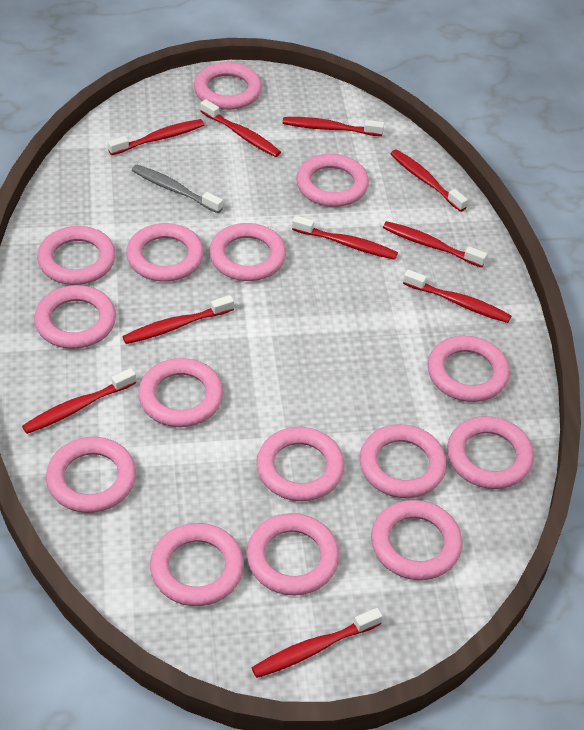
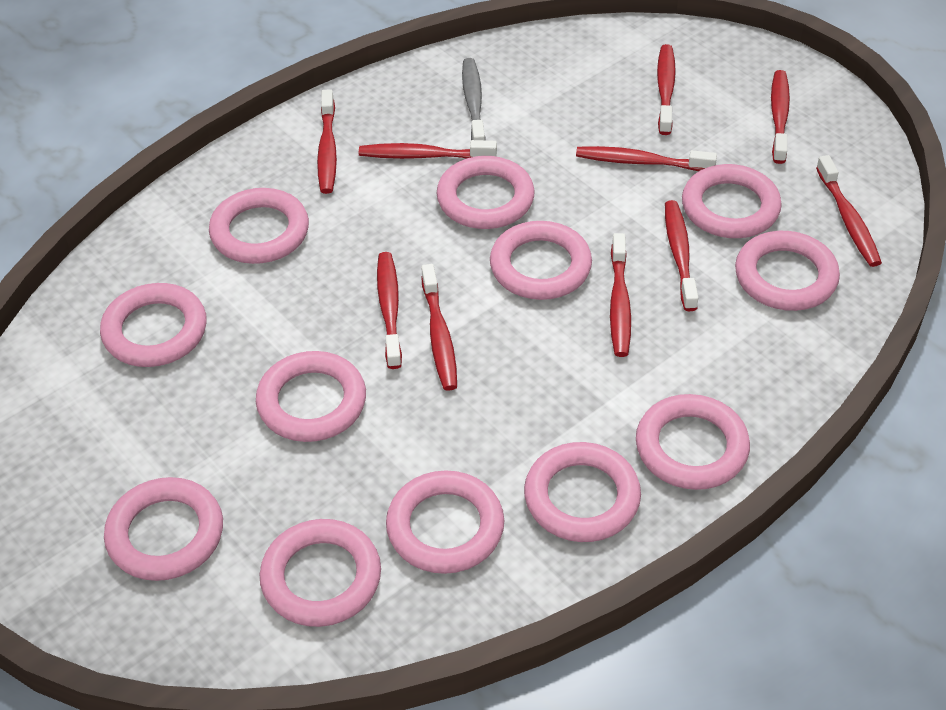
pink ring: 15 -> 12

